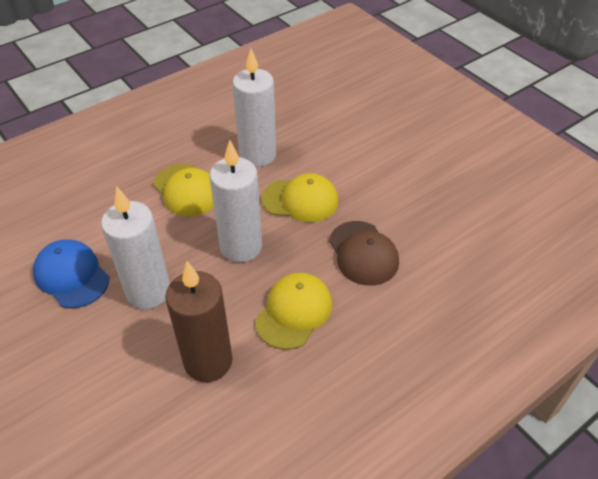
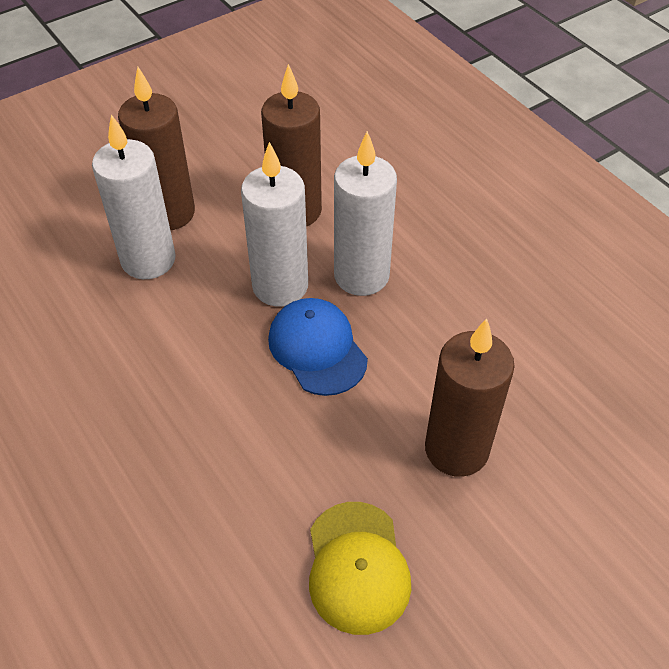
brown candle: 1 -> 3
brown cap: 1 -> 0
yellow cap: 3 -> 1

